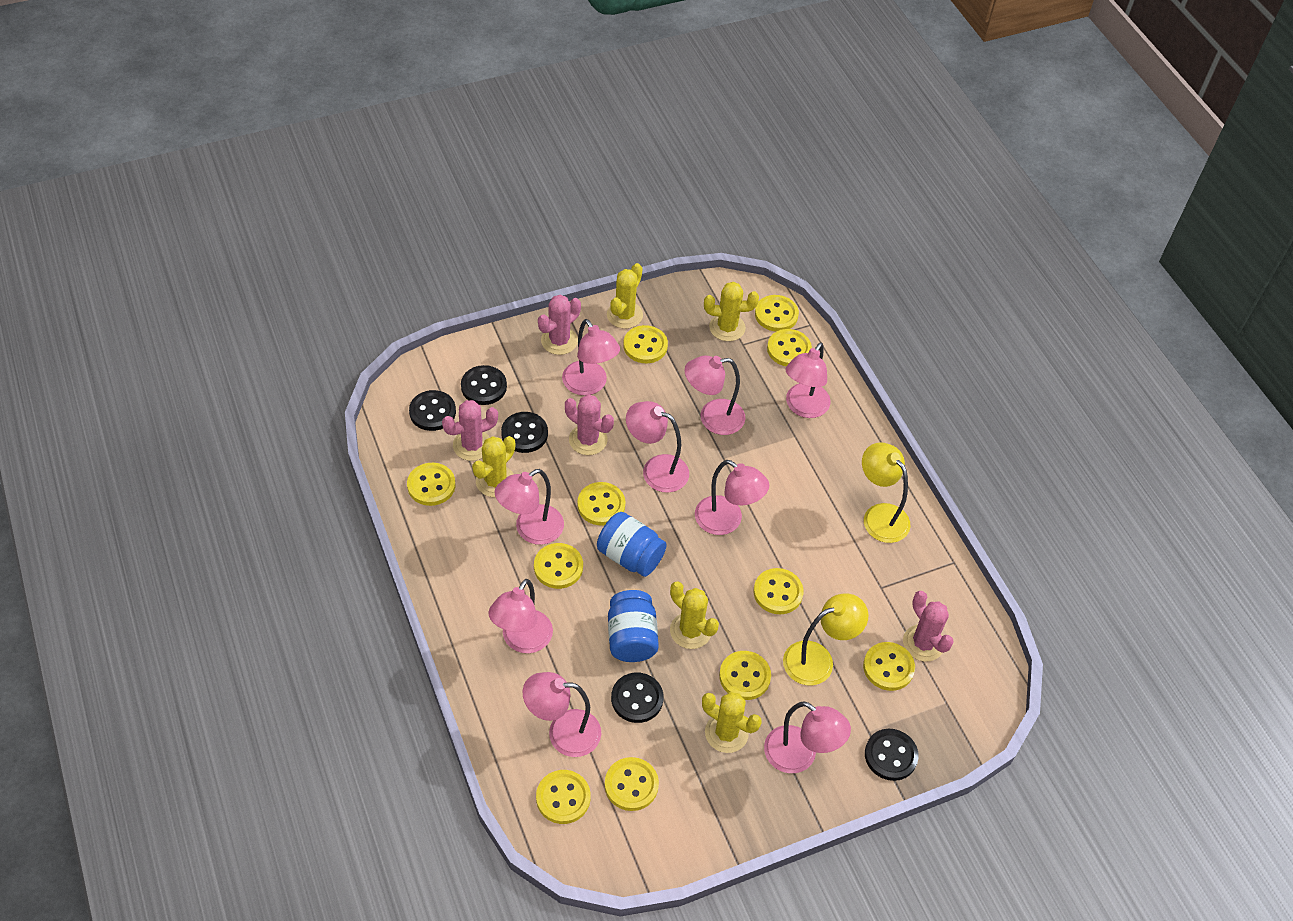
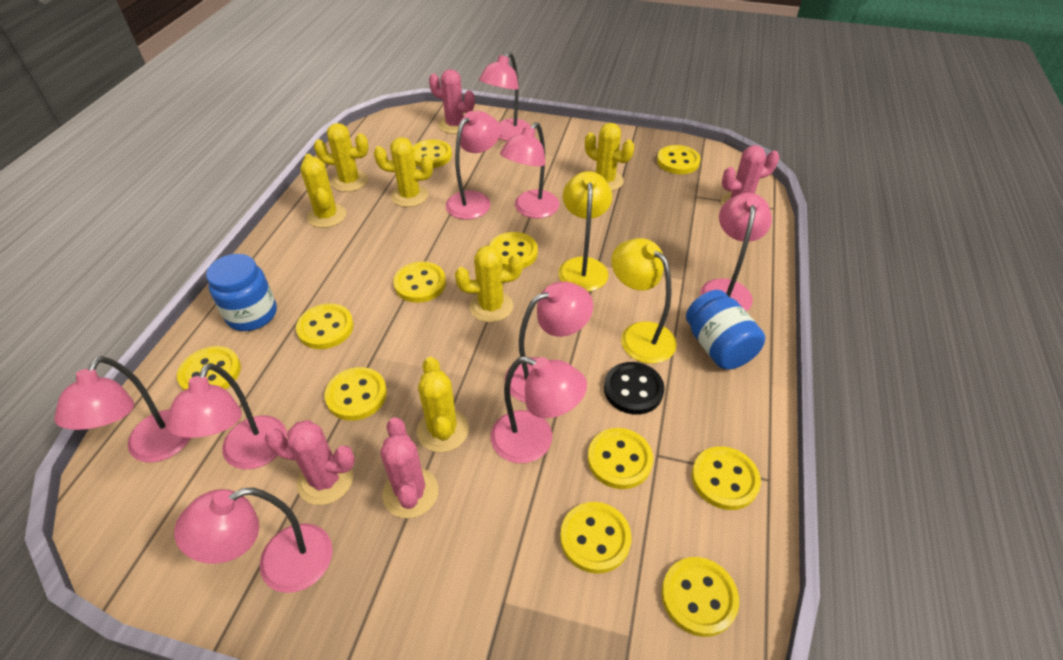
black button: 5 -> 1
yellow cactus: 5 -> 6

